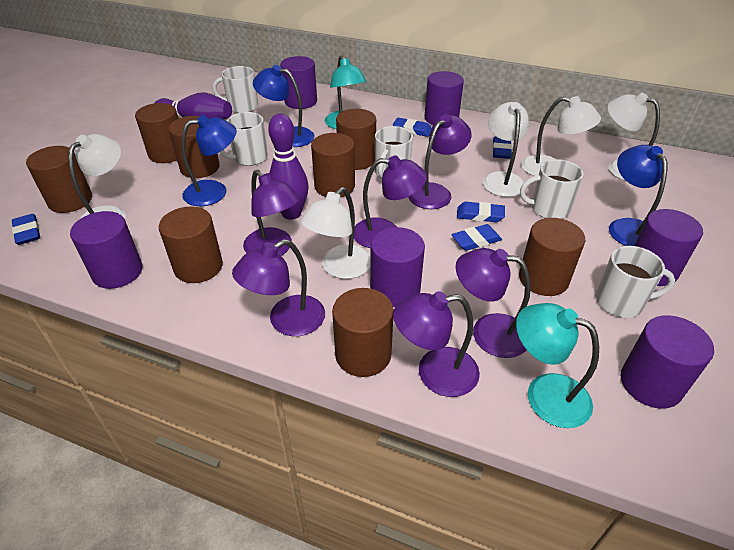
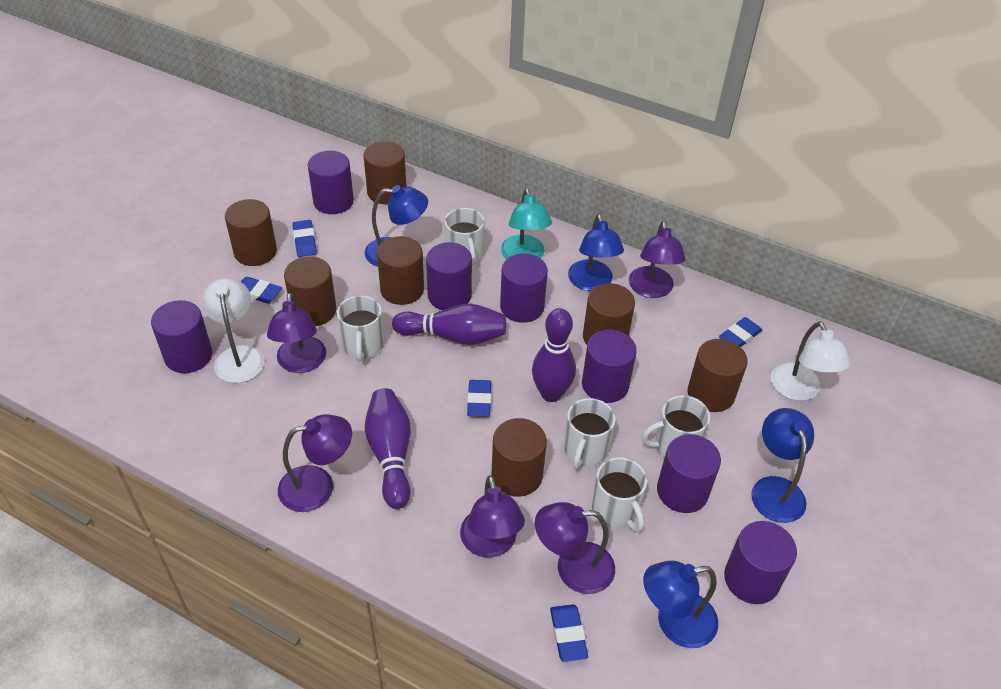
blue lamp: 3 -> 4
brown cylinder: 8 -> 7
purple bowling pin: 2 -> 3
purple cylinder: 6 -> 7
purple lamp: 6 -> 5
turquoise lamp: 2 -> 1
white lamp: 5 -> 2

